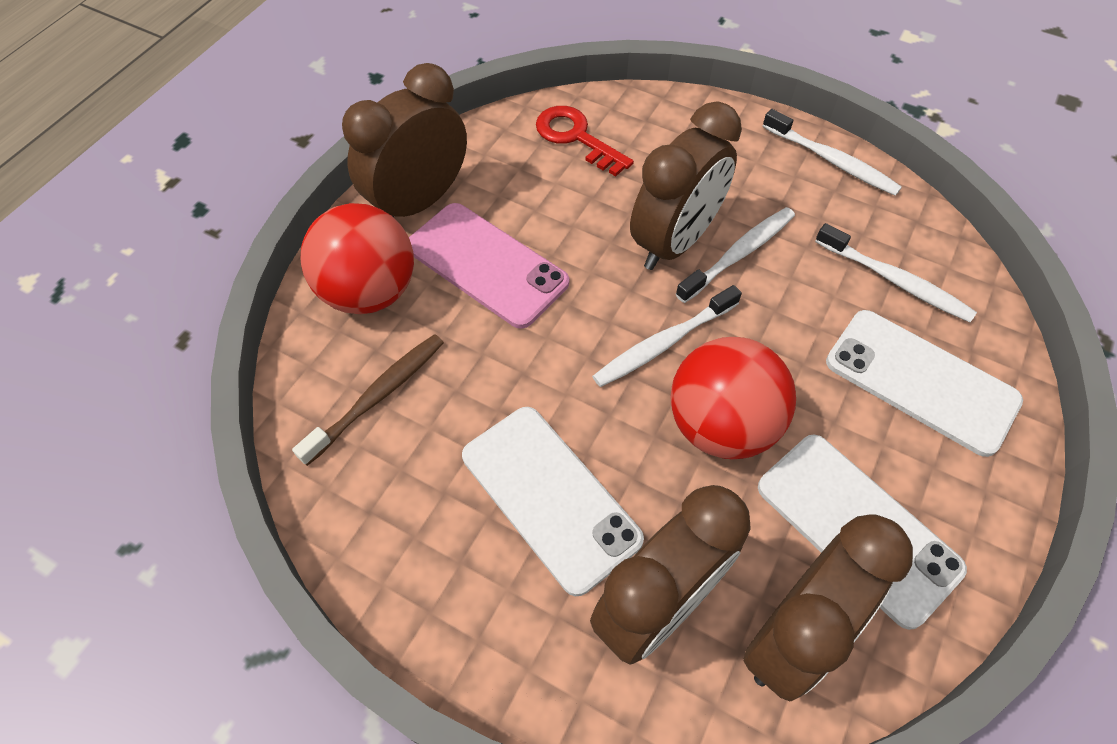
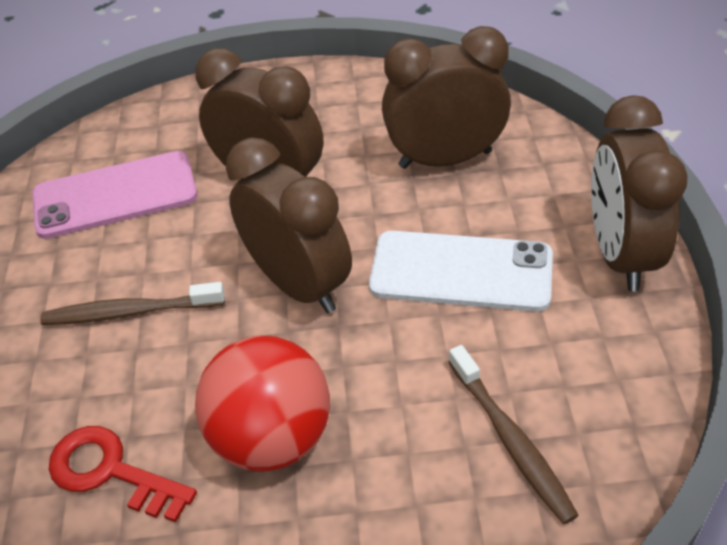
brown toothbrush: 1 -> 2
red ball: 2 -> 1
white phone: 3 -> 1
white toothbrush: 4 -> 0

